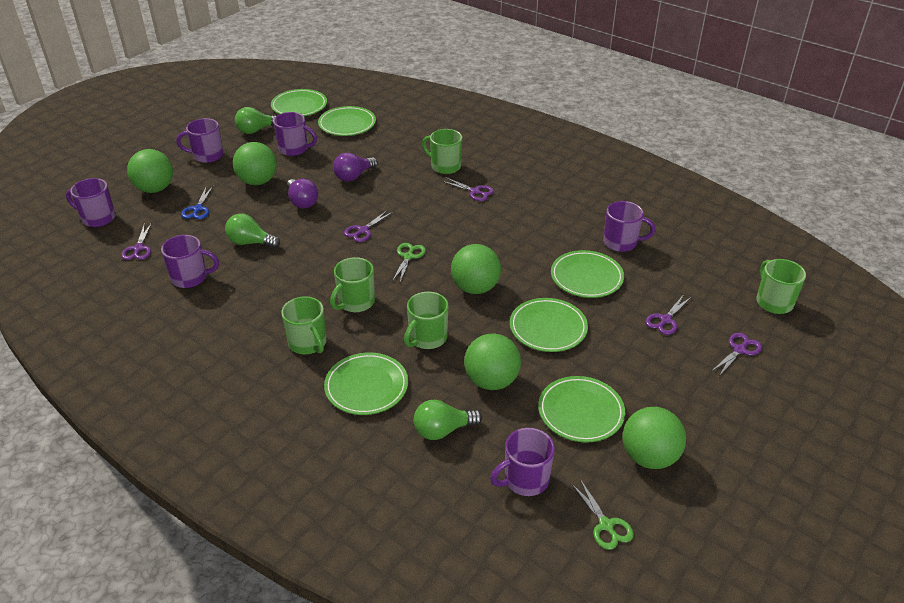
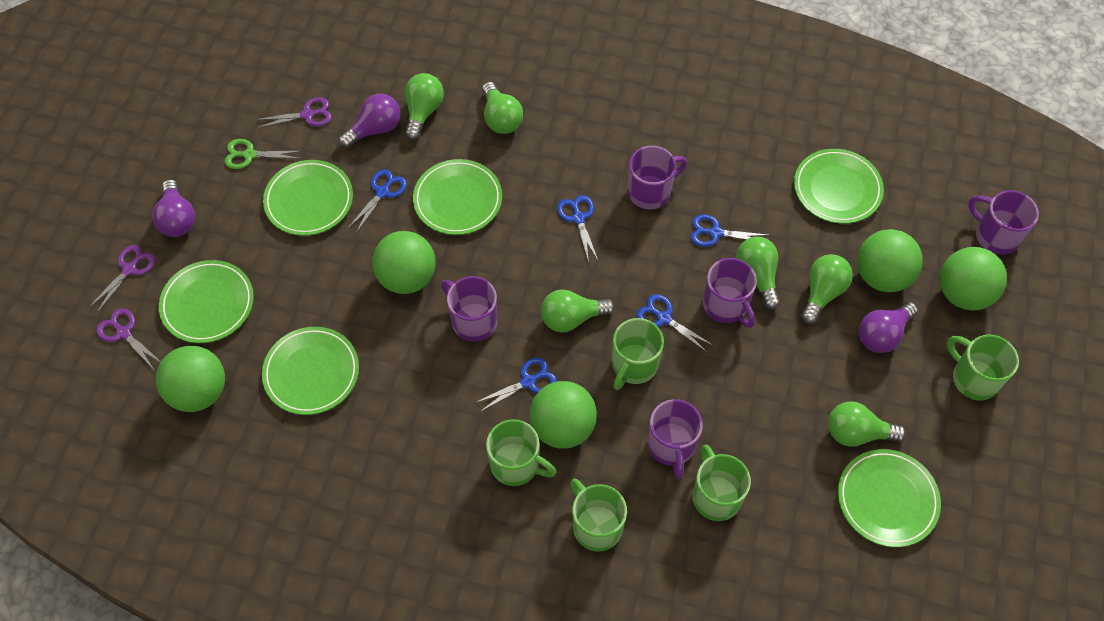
blue scissors: 1 -> 5
green light bulb: 3 -> 6
green scissors: 2 -> 1
purple light bulb: 2 -> 3
purple mug: 6 -> 5
purple scissors: 5 -> 3

